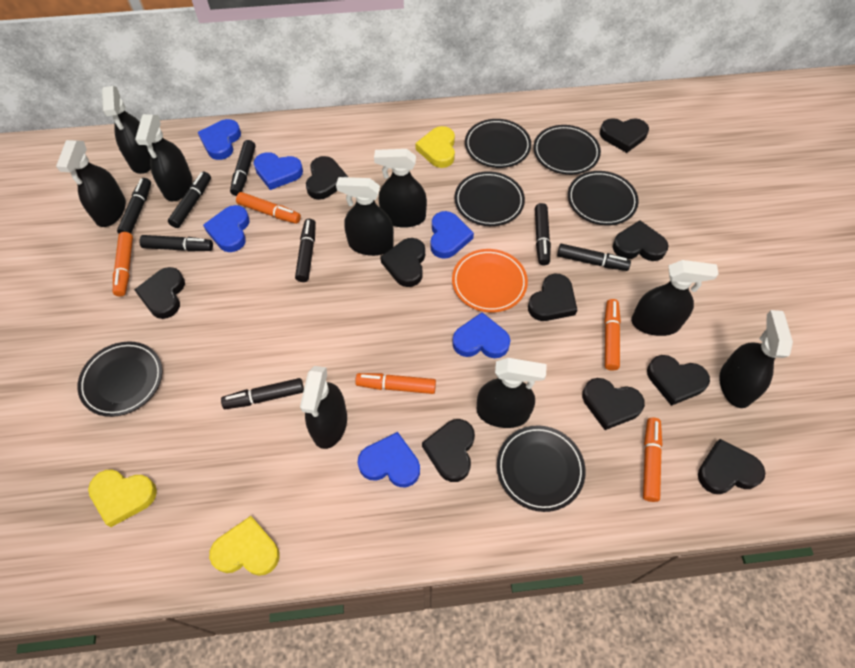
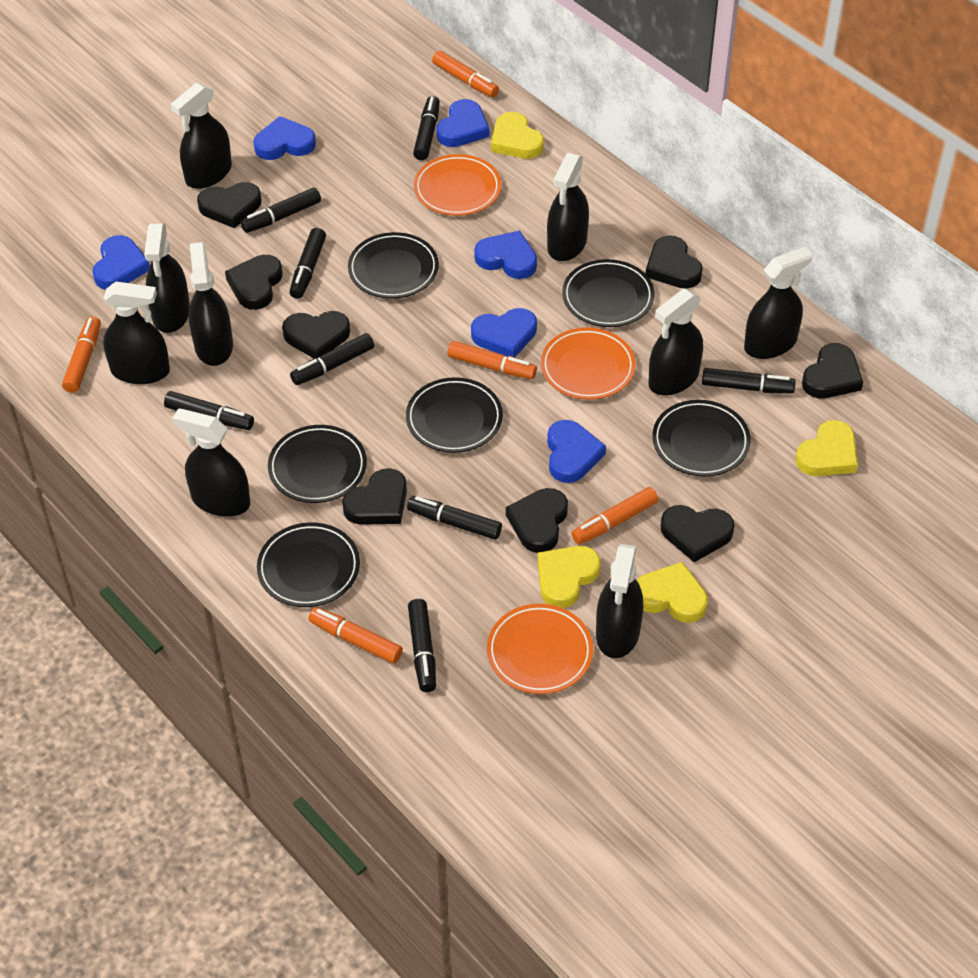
black heart: 10 -> 8
orange plate: 1 -> 3
yellow heart: 3 -> 4

